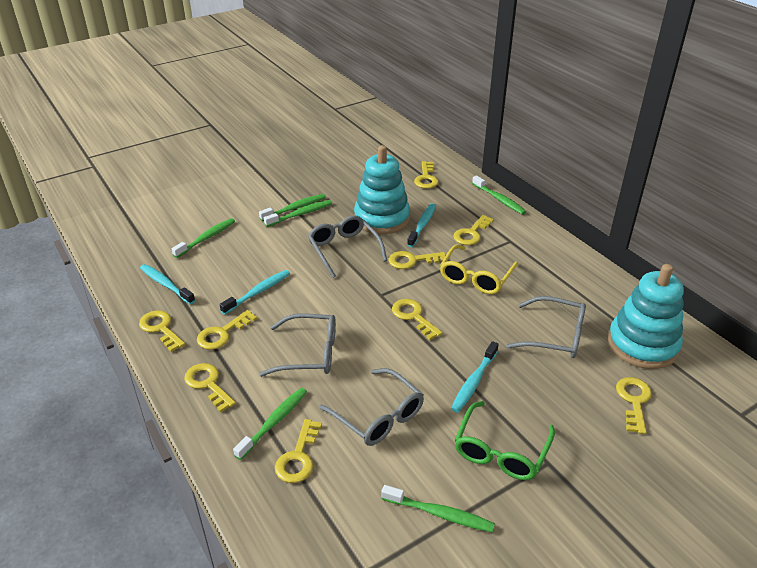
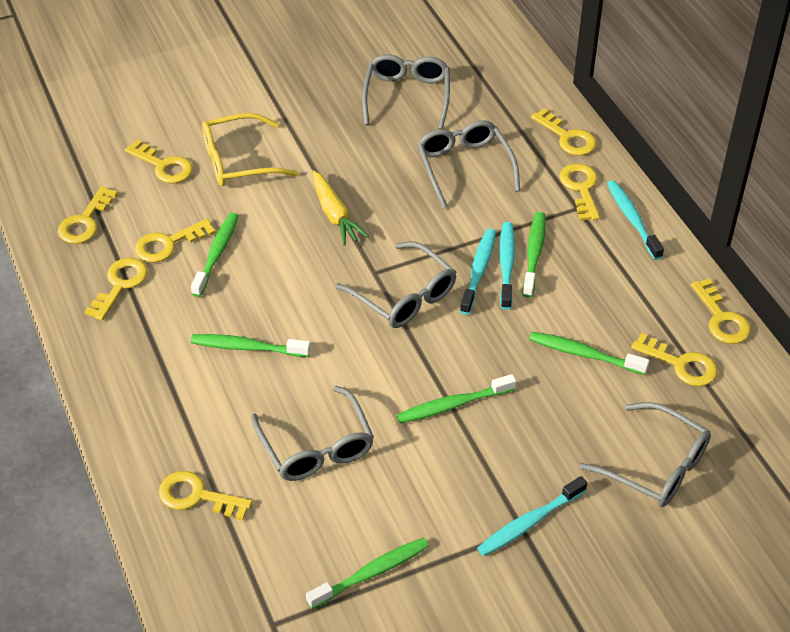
green glasses: 1 -> 0
grey glasses: 4 -> 5
turquoise stacking toy: 2 -> 0
yellow carrot: 0 -> 1

